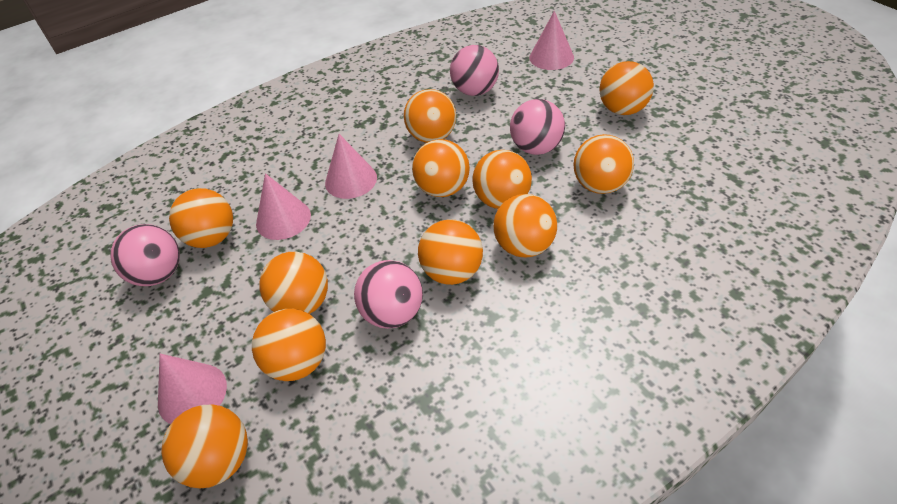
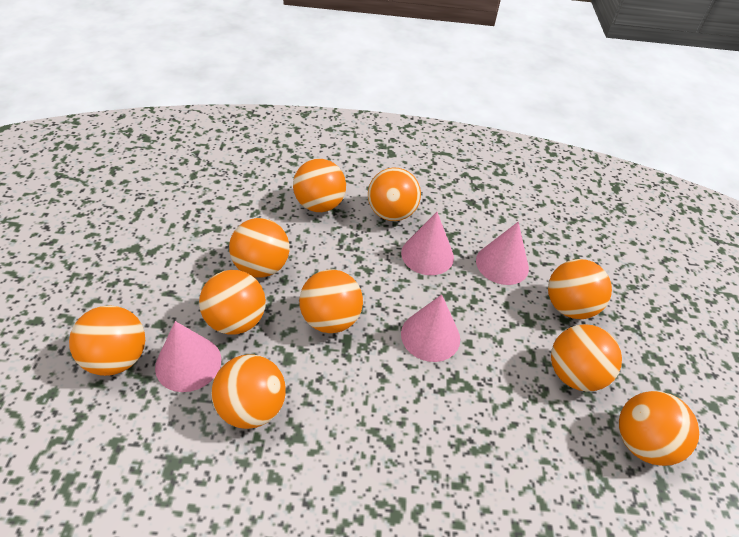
orange ball: 11 -> 10
pink ball: 4 -> 0

